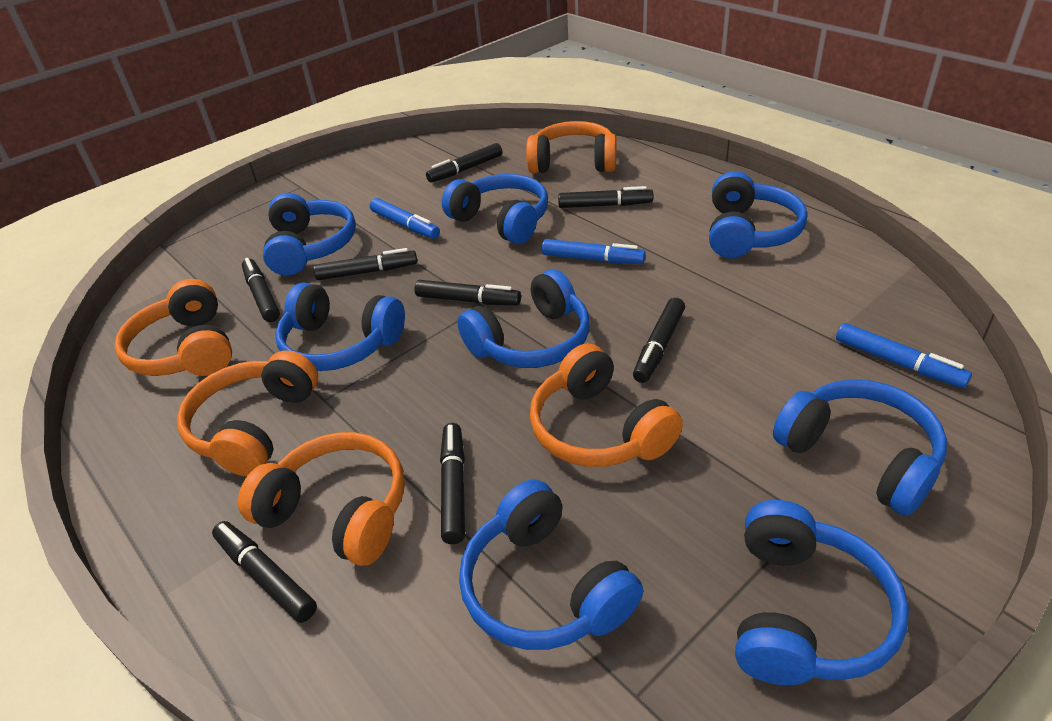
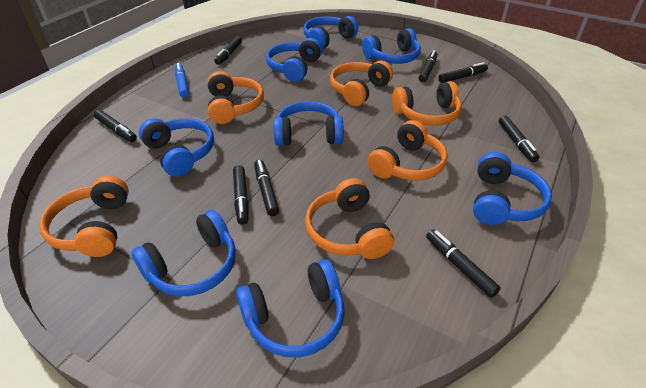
blue marker: 3 -> 1
orange headphones: 5 -> 6

